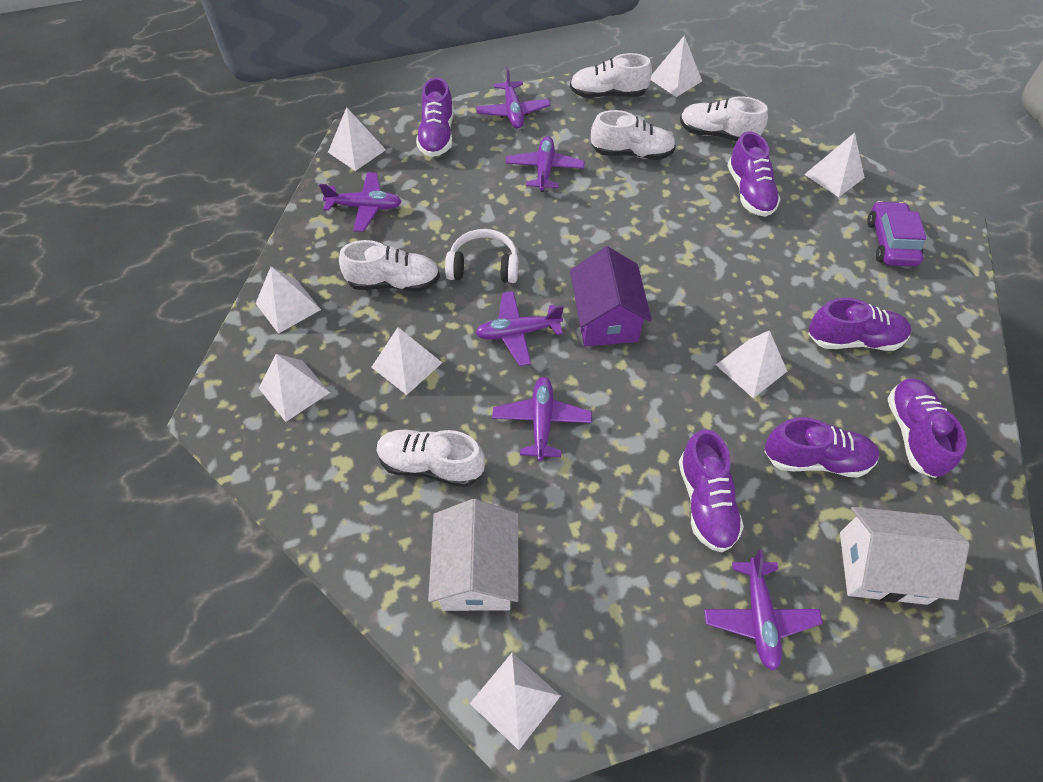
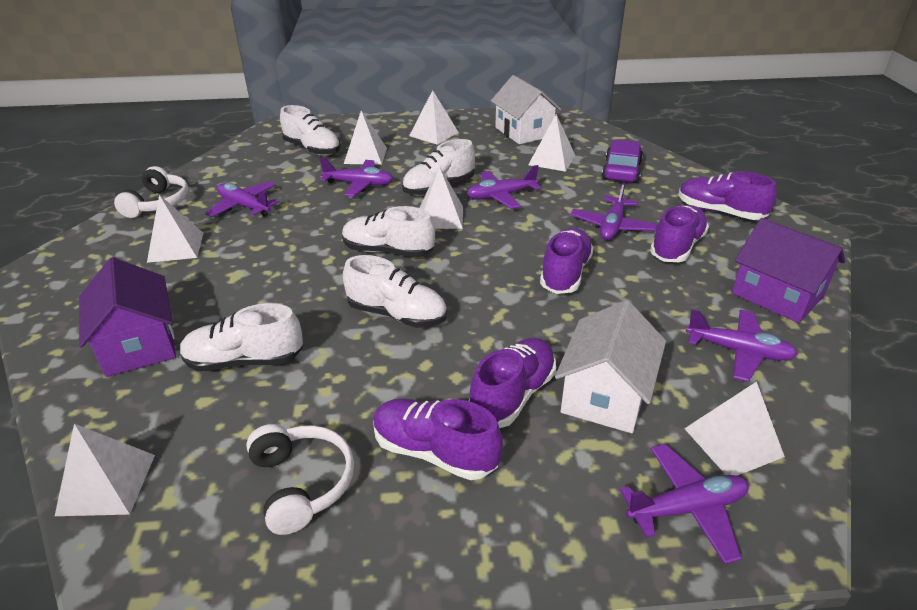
purple house: 1 -> 2
purple shoe: 6 -> 5
white headphones: 1 -> 2
white pyramid: 8 -> 7

